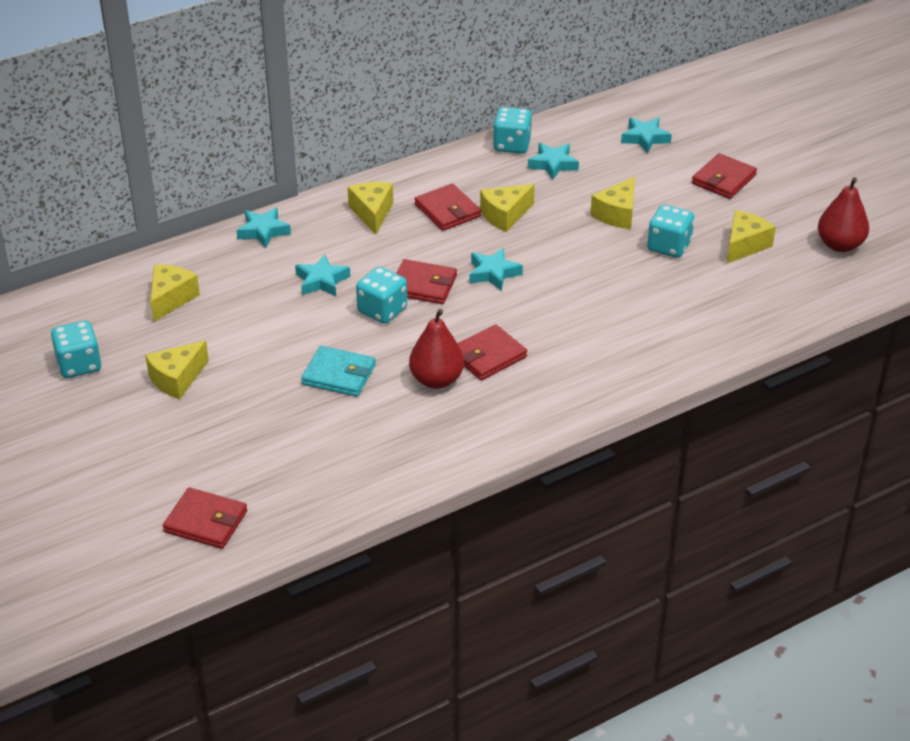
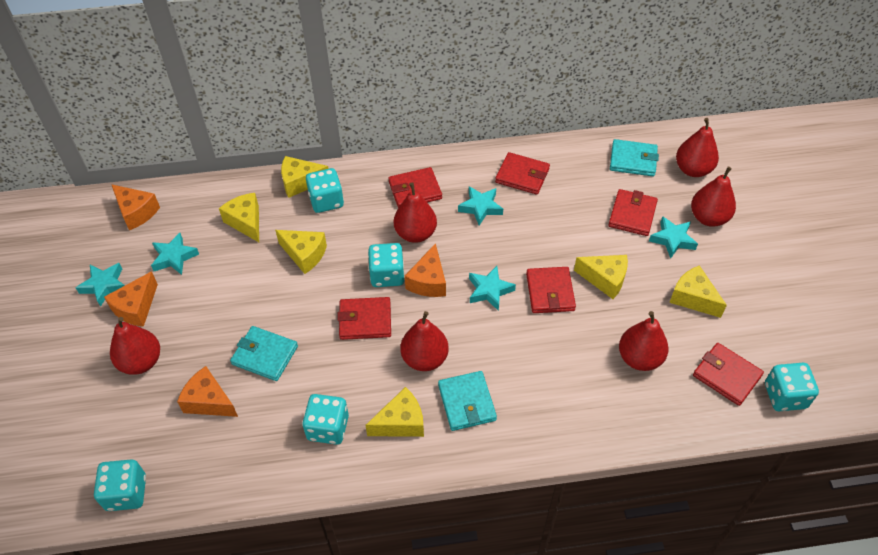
orange cheese: 0 -> 4
red pear: 2 -> 6
red wallet: 5 -> 6
turquoise dice: 4 -> 5
turquoise wallet: 1 -> 3

